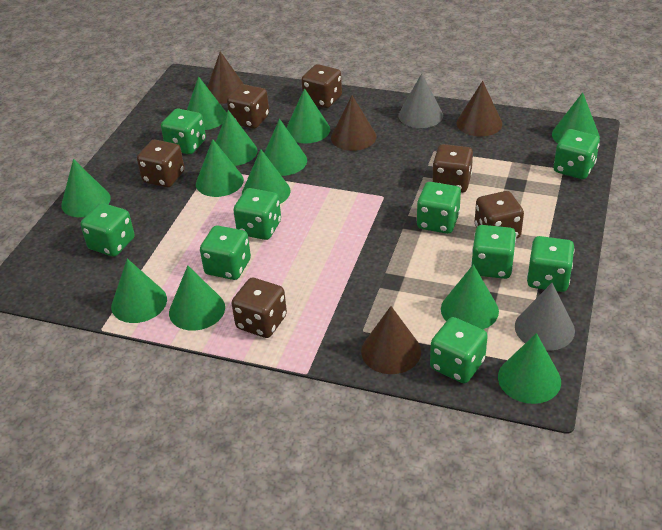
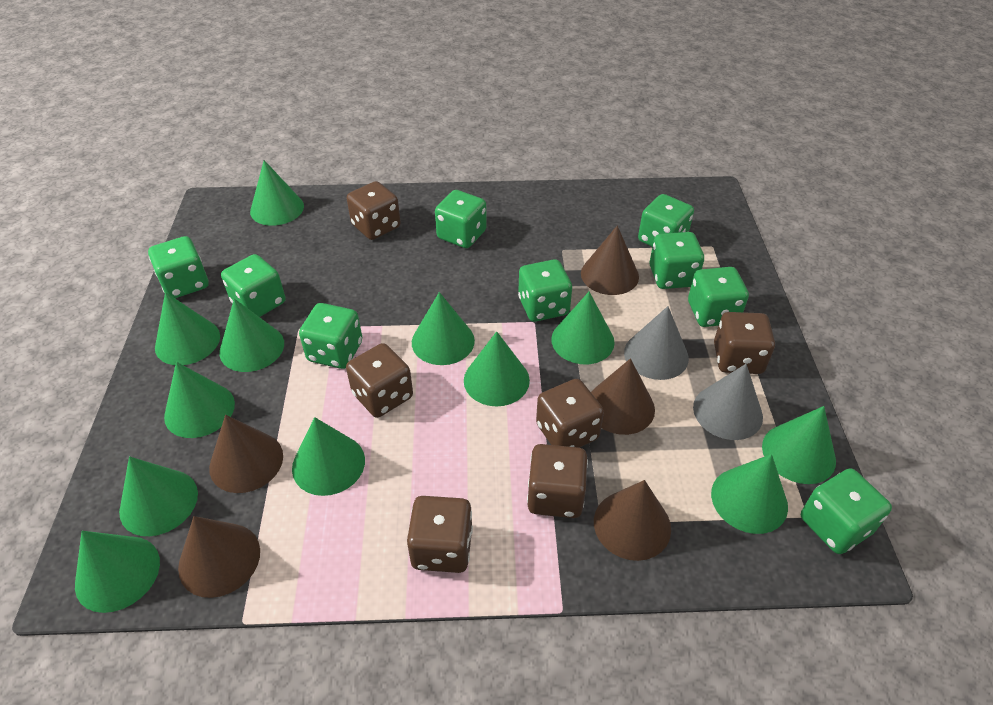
brown cone: 4 -> 5

